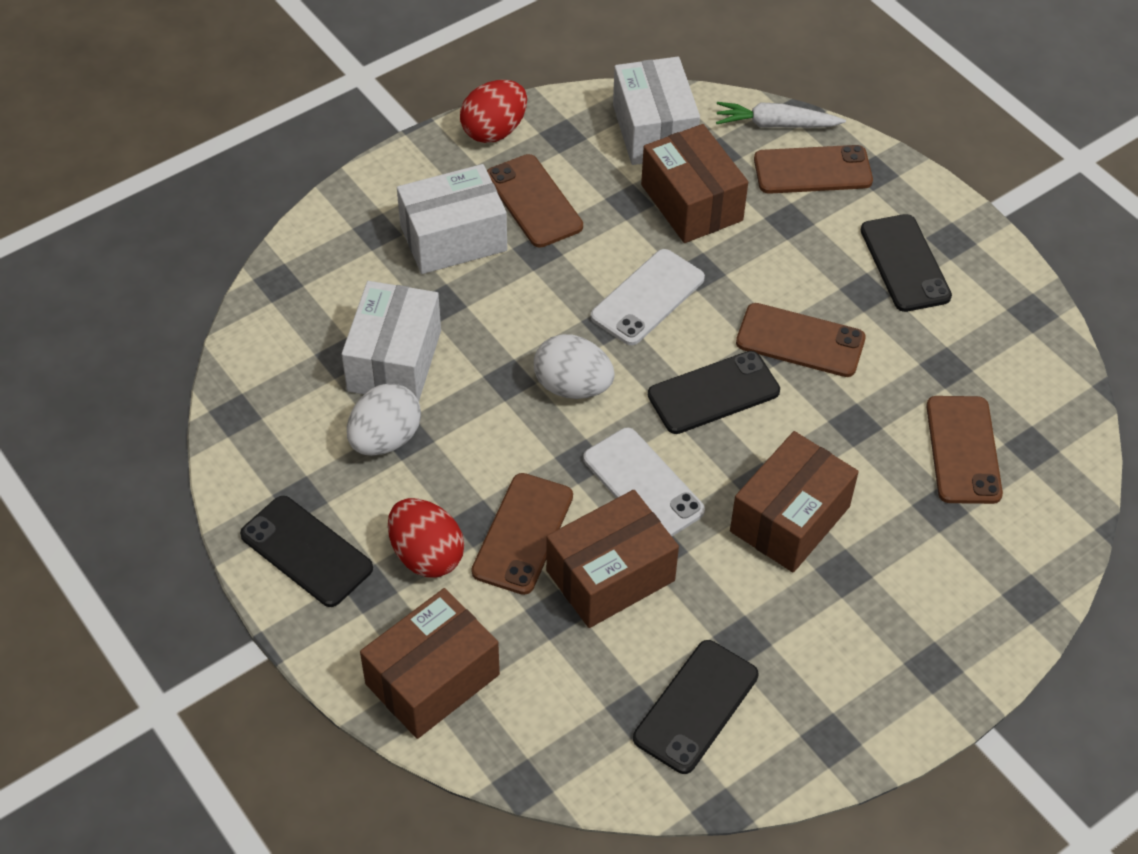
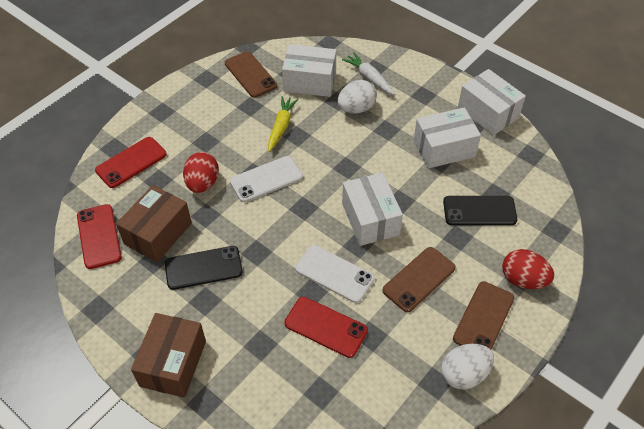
black phone: 4 -> 2
brown box: 4 -> 2
brown phone: 5 -> 3
red phone: 0 -> 3
white box: 3 -> 4
yellow carrot: 0 -> 1

